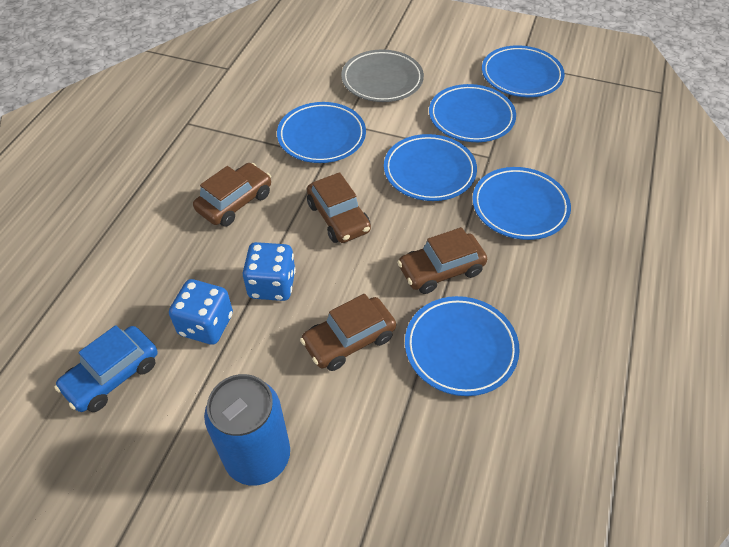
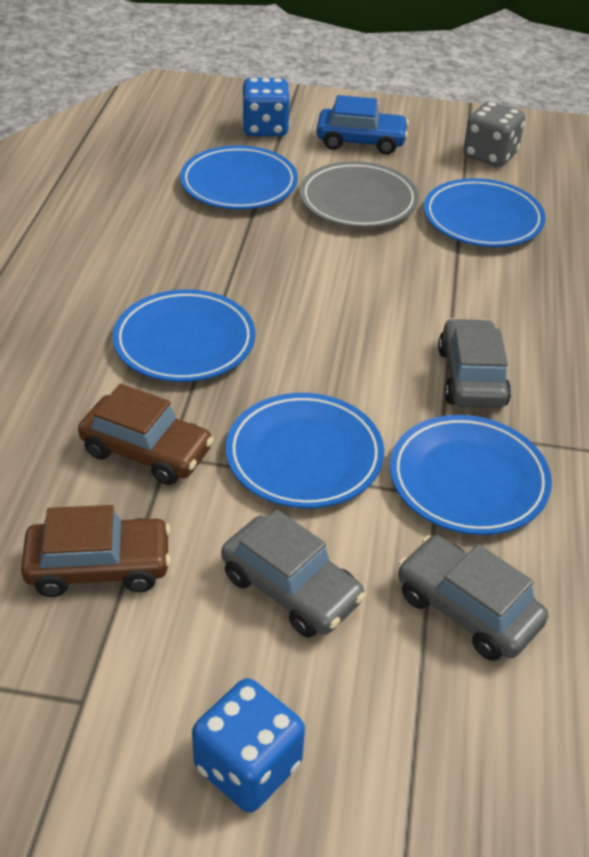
blue can: 1 -> 0
blue plate: 6 -> 5
brown car: 4 -> 2
grey car: 0 -> 3
grey dice: 0 -> 1

